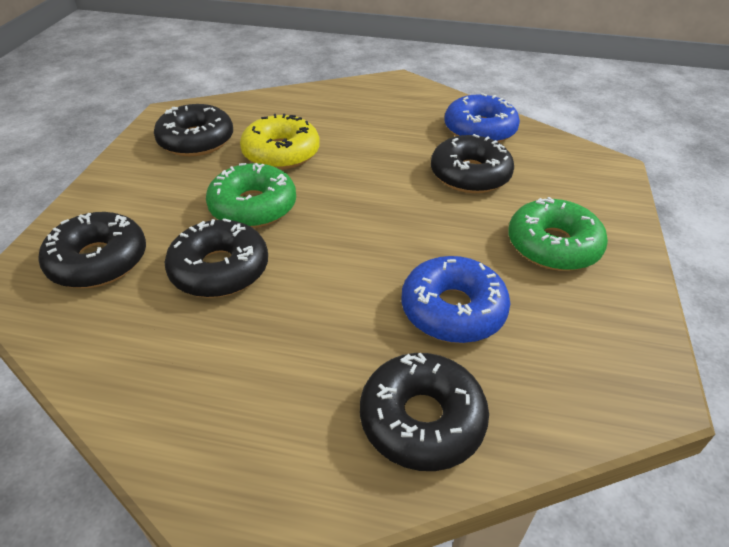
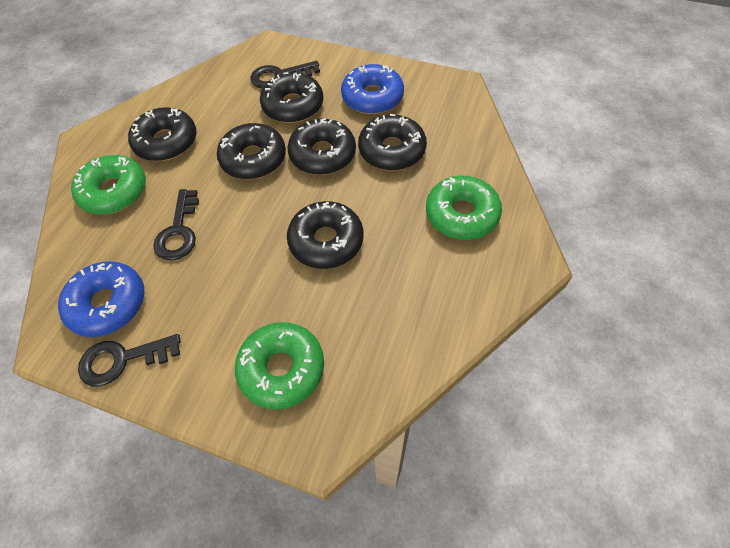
black donut: 5 -> 6
black key: 0 -> 3
green donut: 2 -> 3
yellow donut: 1 -> 0

